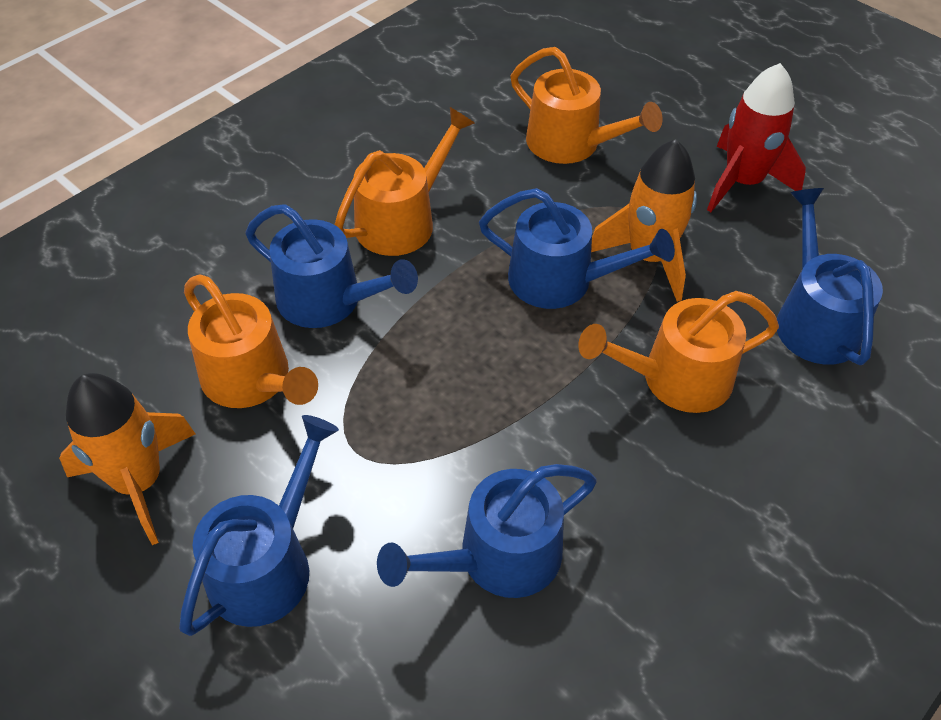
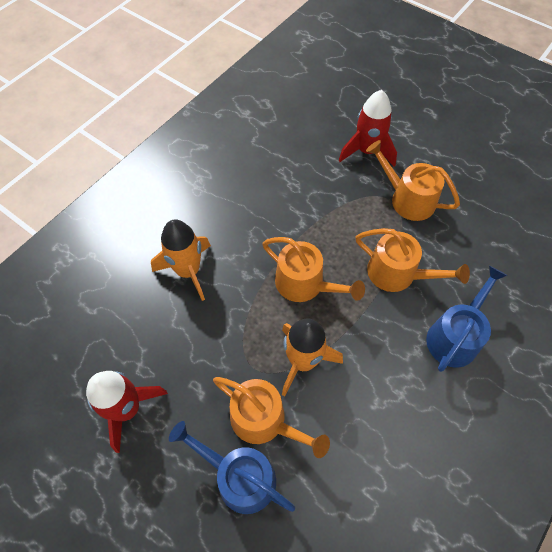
blue watering can: 5 -> 2
red rocket: 1 -> 2

